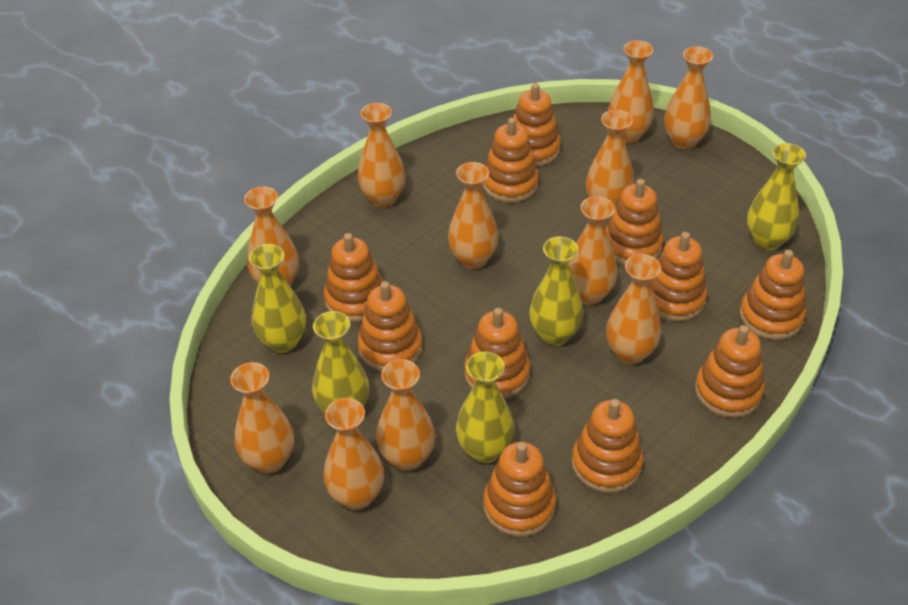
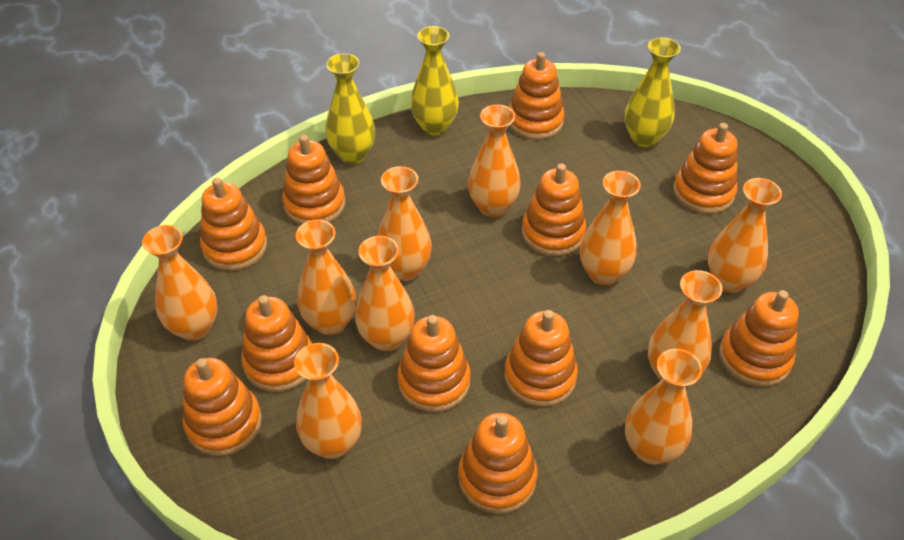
orange vase: 11 -> 10
yellow vase: 5 -> 3

